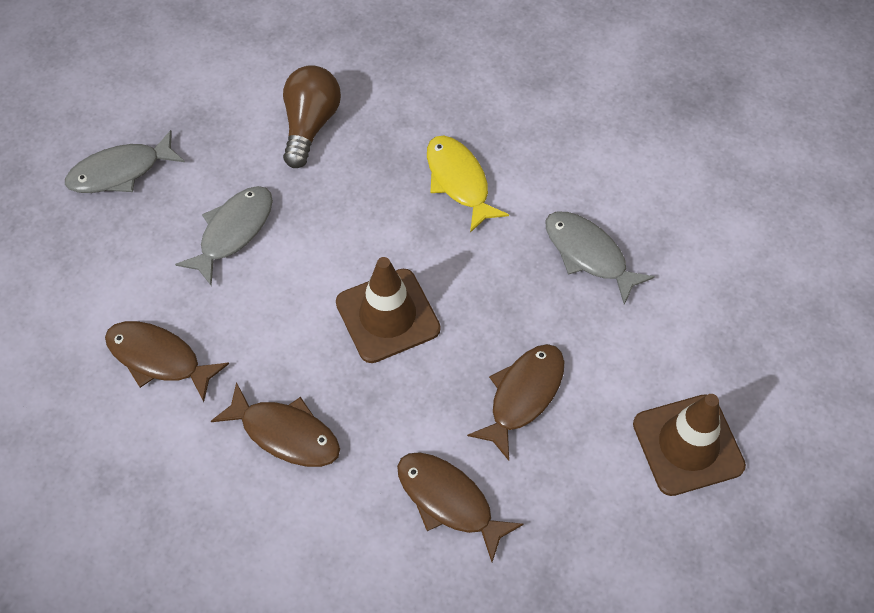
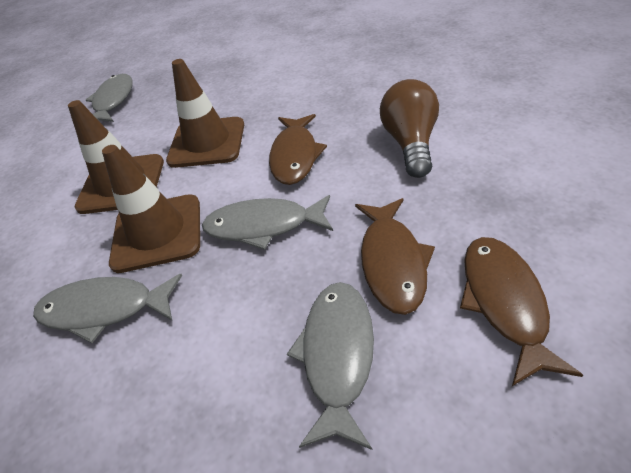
brown fish: 4 -> 3
brown traffic cone: 2 -> 3
grey fish: 3 -> 4
yellow fish: 1 -> 0

